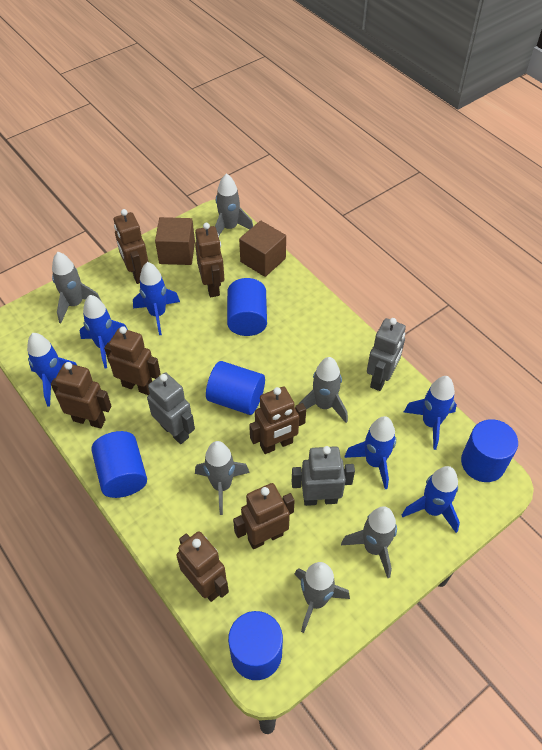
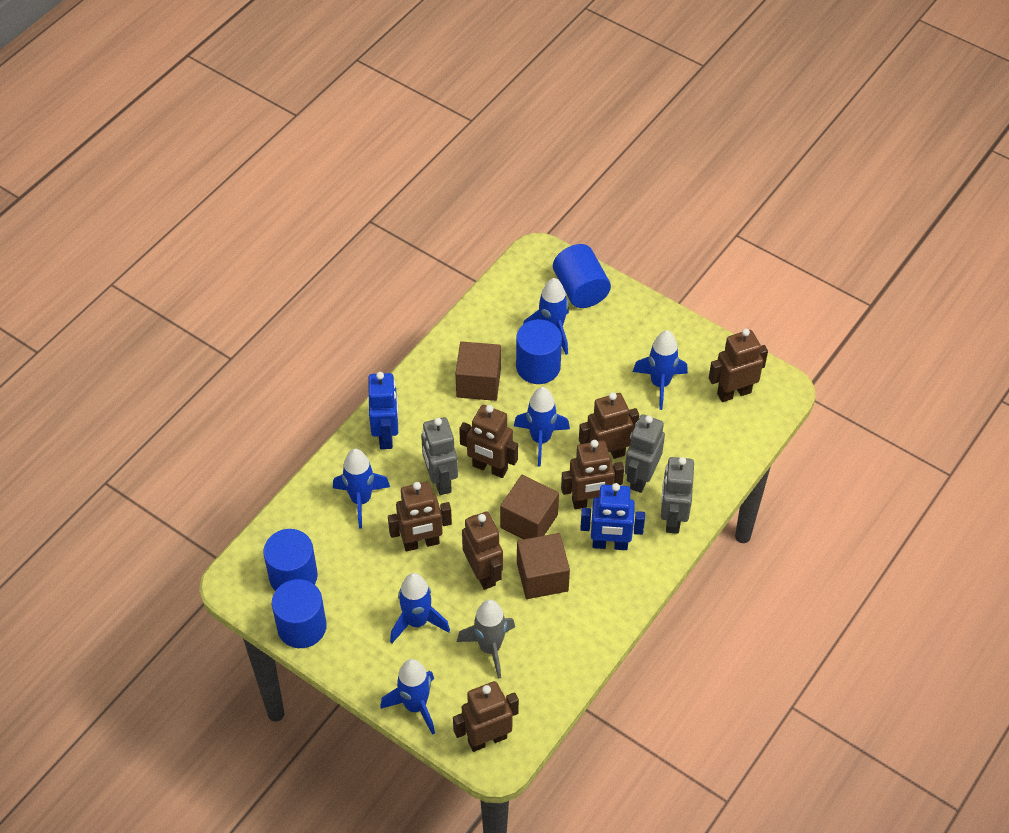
blue cylinder: 5 -> 4
blue robot: 0 -> 2
brown cube: 2 -> 3
grey rocket: 6 -> 1

